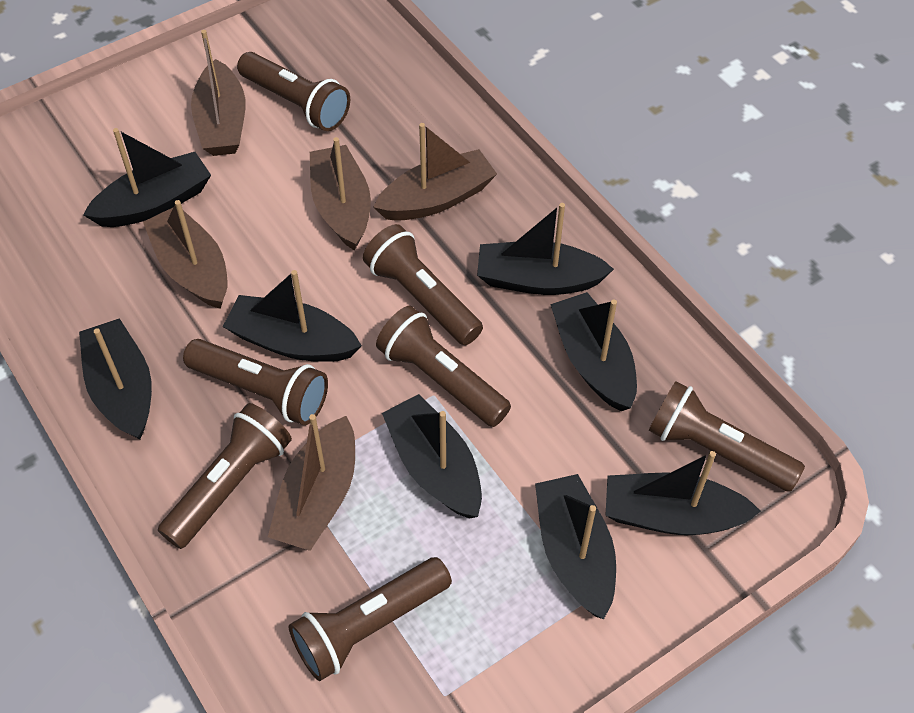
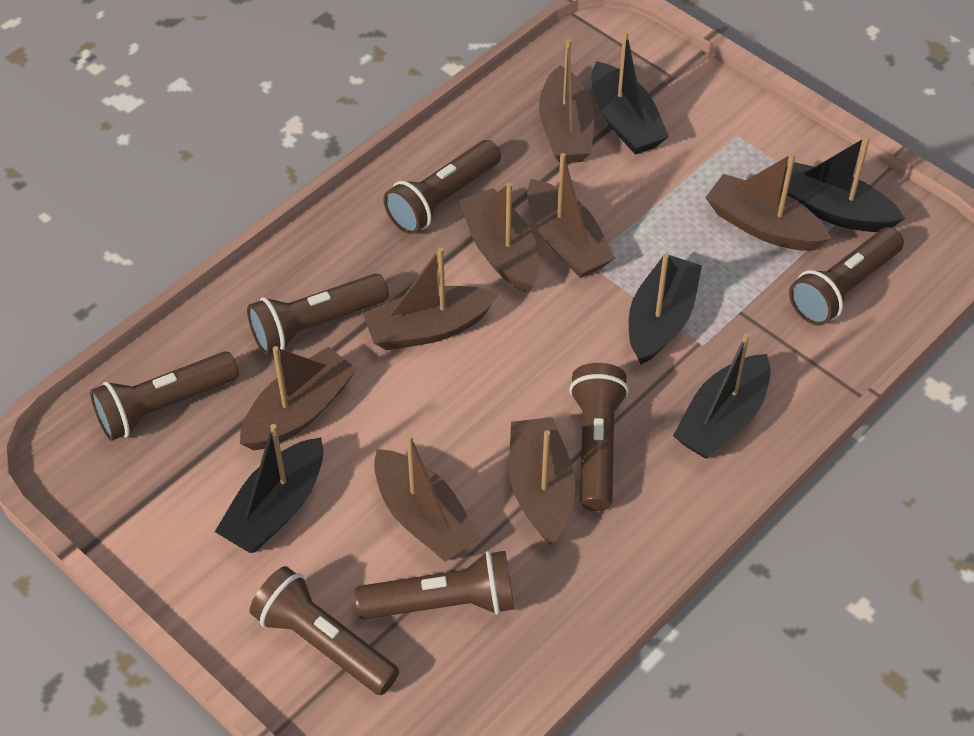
black boat: 8 -> 5
brown boat: 5 -> 8

